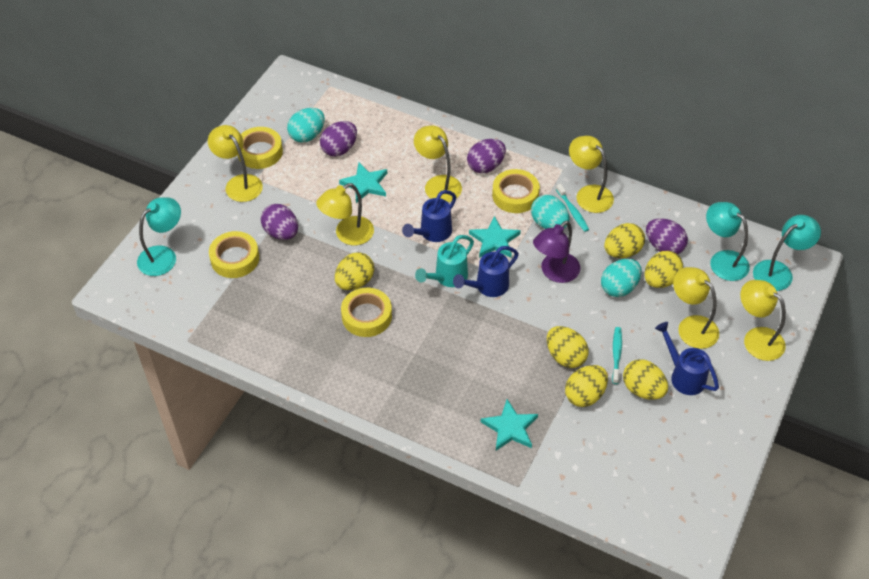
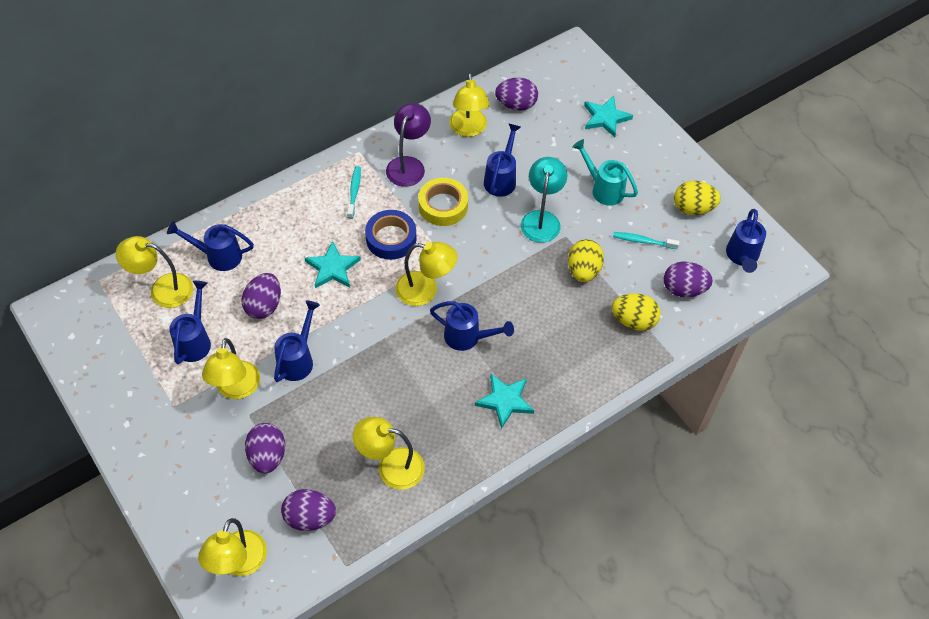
blue tape: 0 -> 1
blue watering can: 3 -> 6
purple egg: 4 -> 5
turquoise egg: 3 -> 0
turquoise lamp: 3 -> 1
yellow egg: 6 -> 3
yellow tape: 4 -> 1

